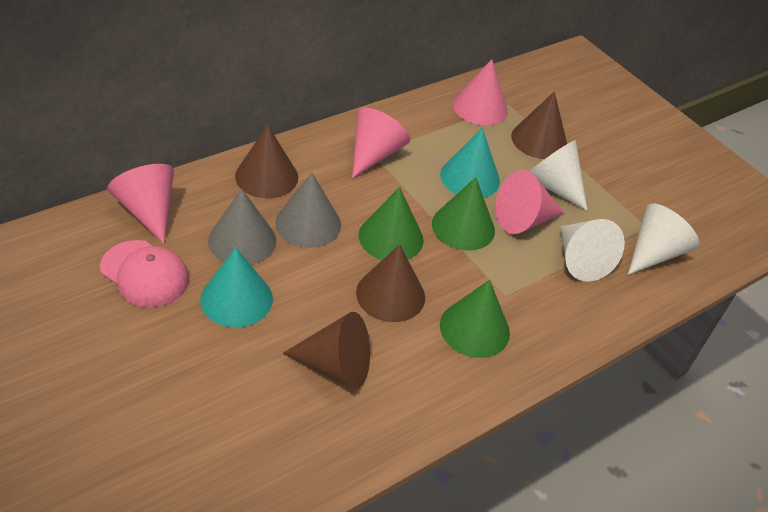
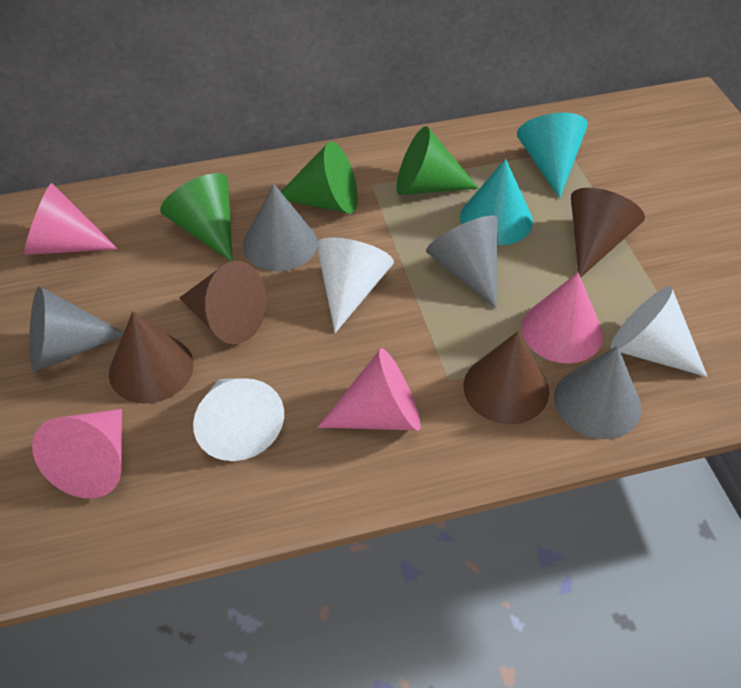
grey cone: 2 -> 4
pink cap: 1 -> 0

